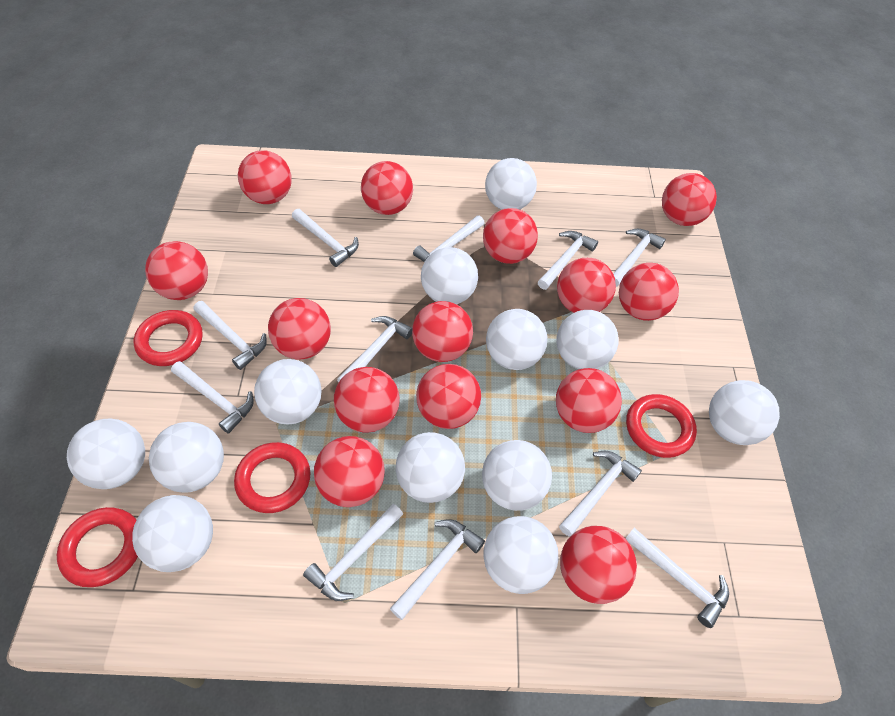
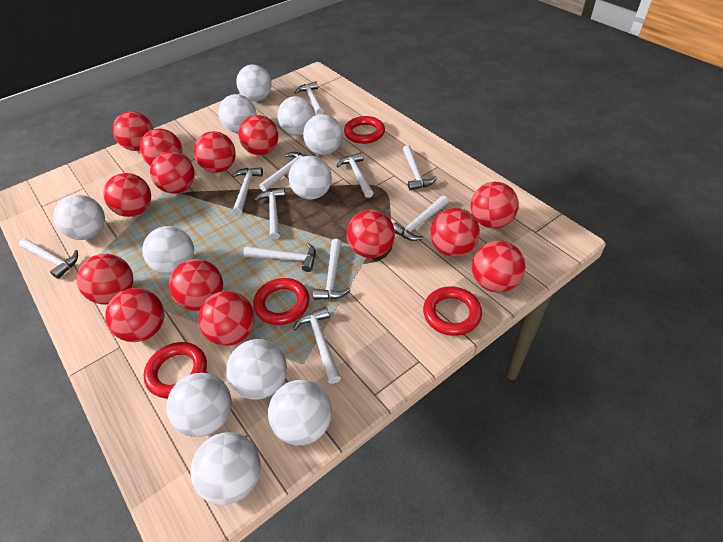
white ball: 12 -> 11

